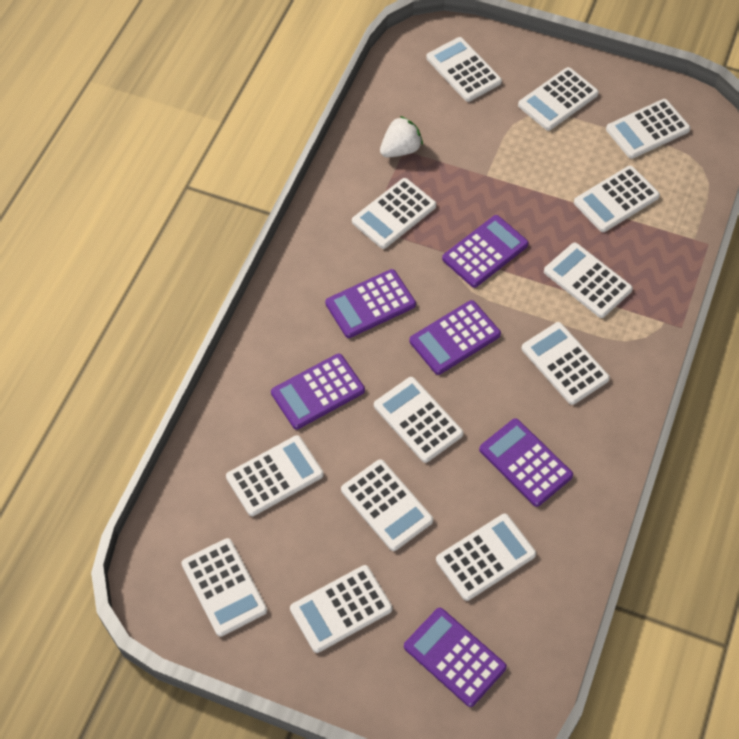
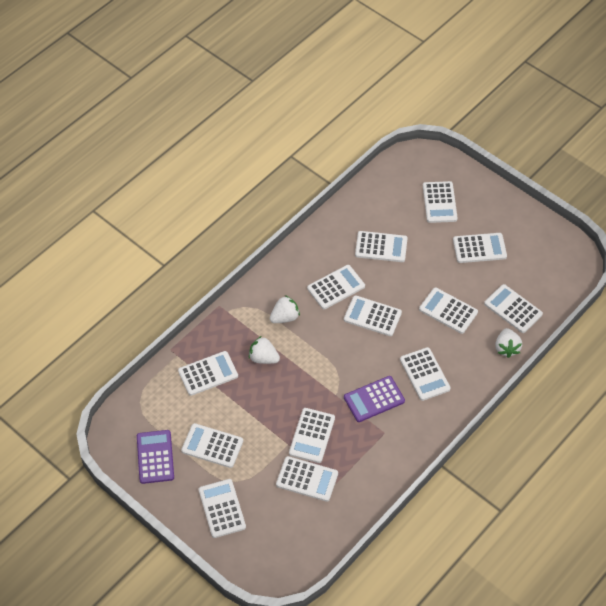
purple calculator: 6 -> 2
white strawberry: 1 -> 3

